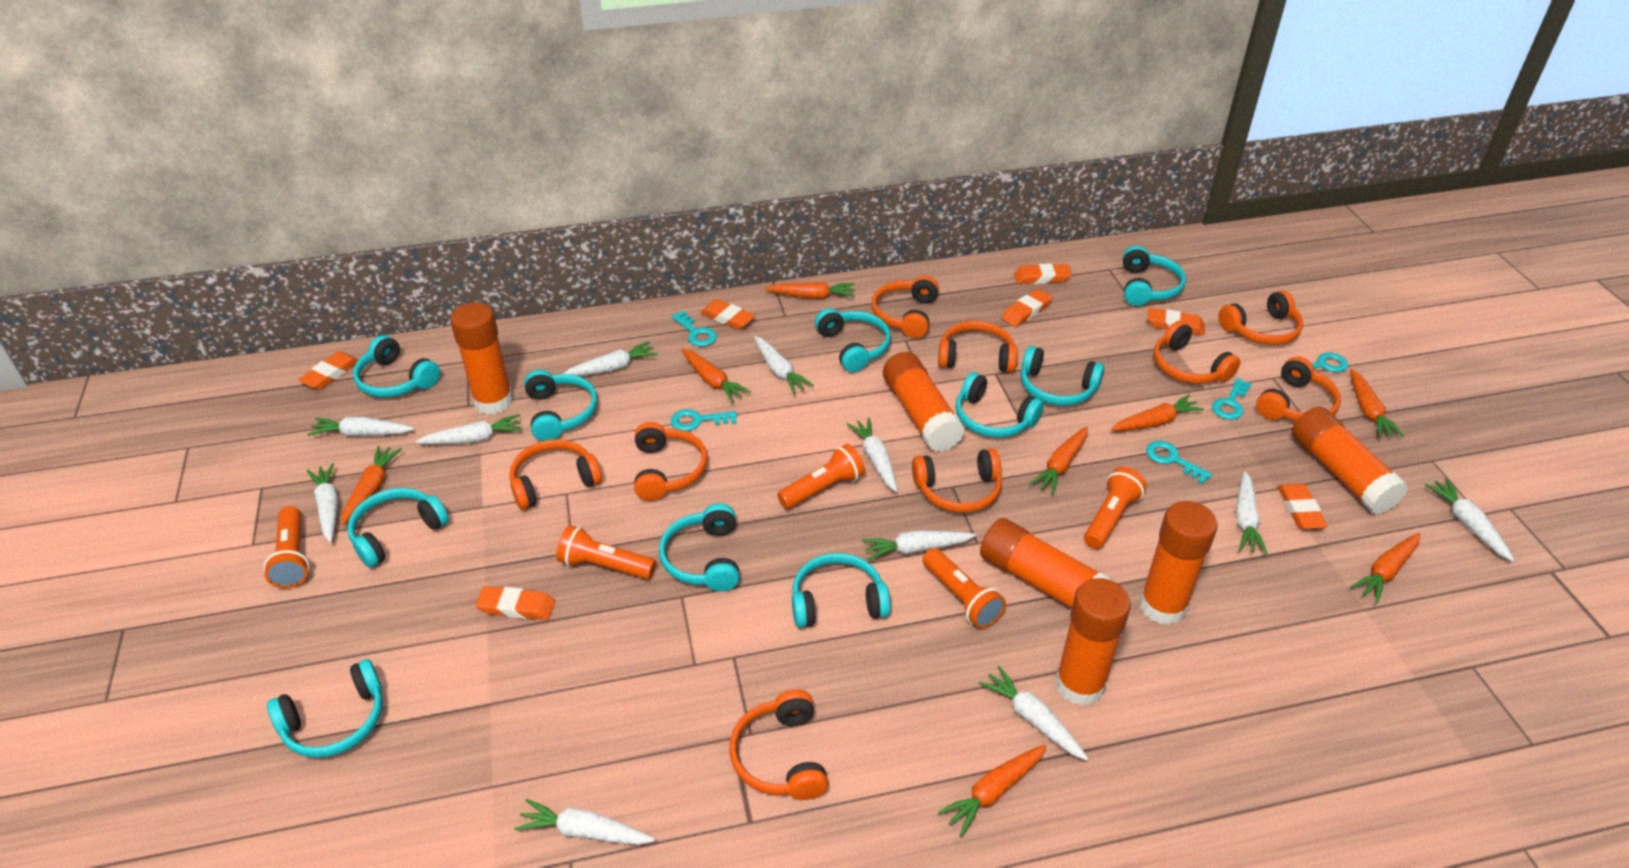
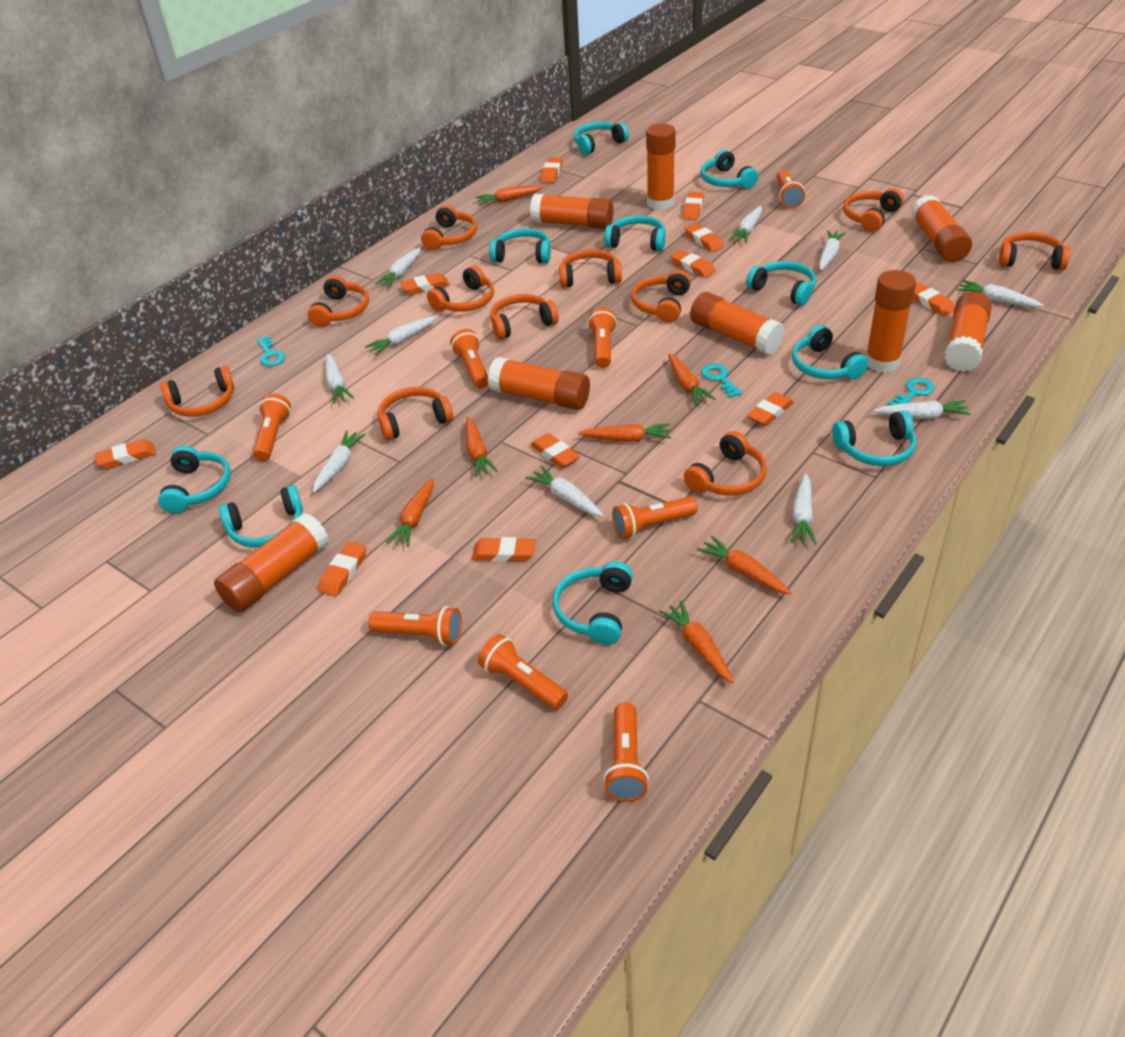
orange carrot: 8 -> 7
orange eraser: 7 -> 11
orange flashlight: 5 -> 8
orange glue stick: 6 -> 8
orange headphones: 9 -> 11
turquoise key: 5 -> 3
white carrot: 11 -> 10

